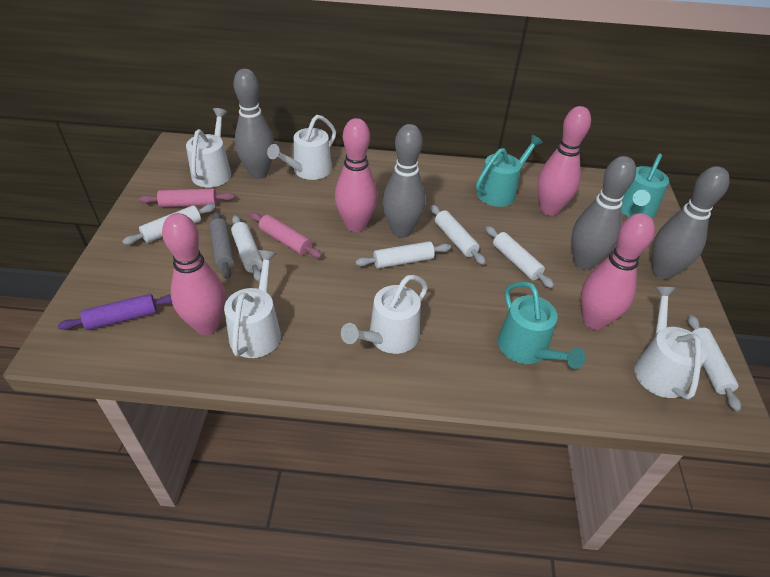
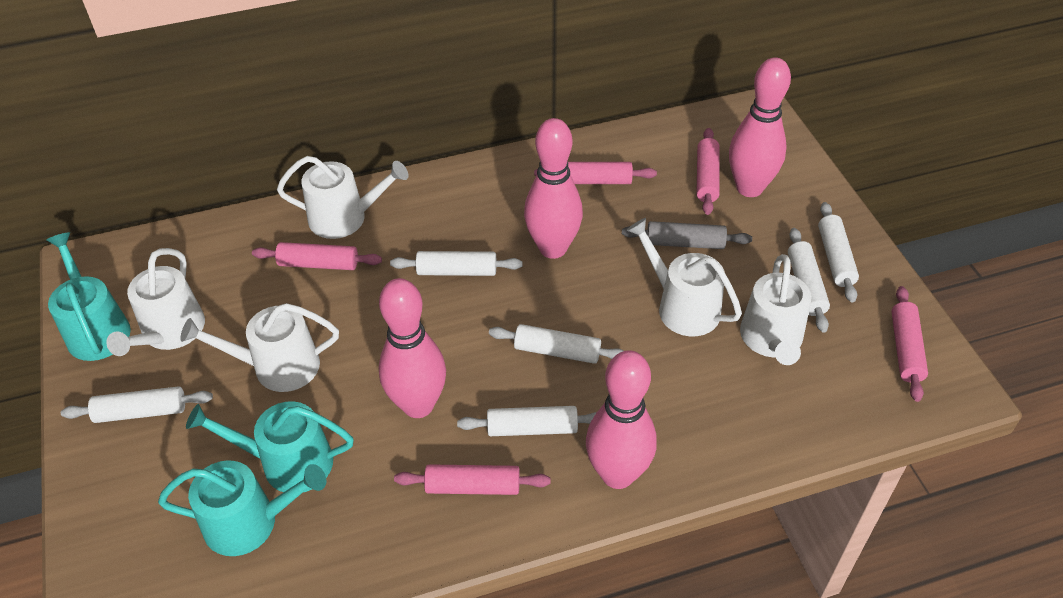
grey bowling pin: 4 -> 0
pink rolling pin: 2 -> 5
purple rolling pin: 1 -> 0

